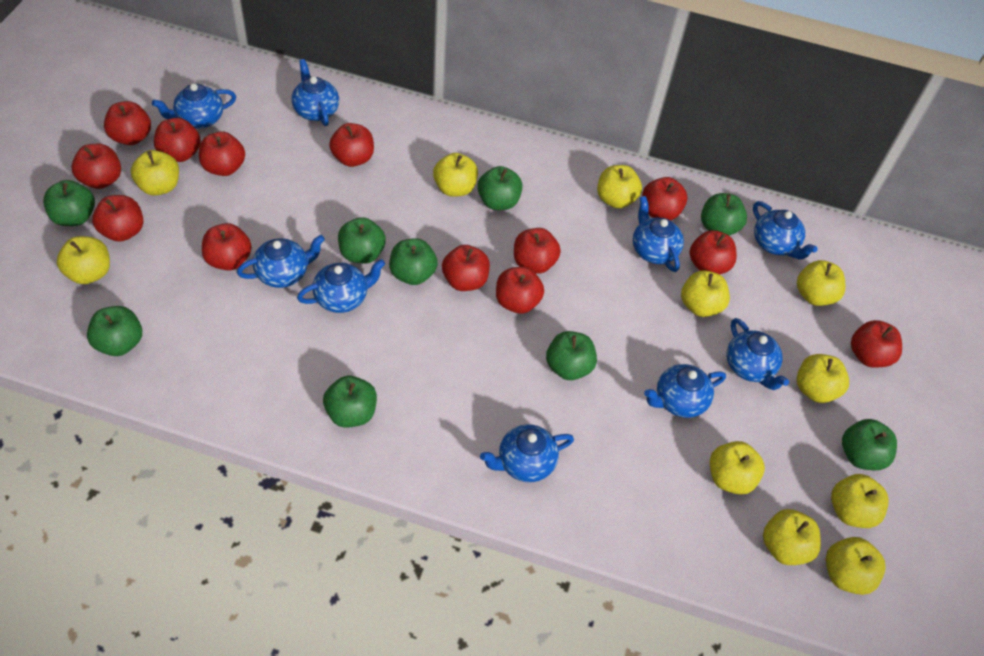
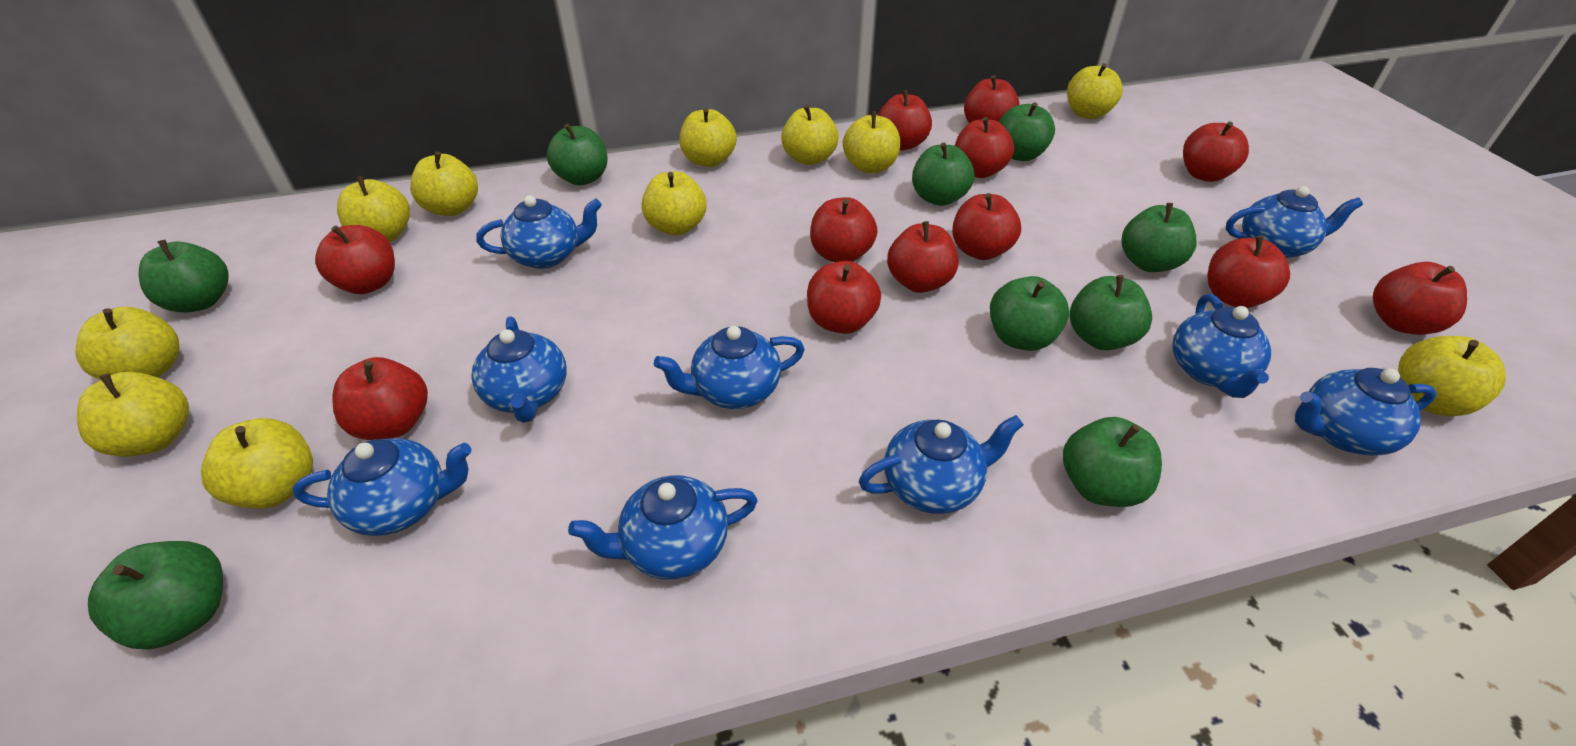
red apple: 13 -> 12

